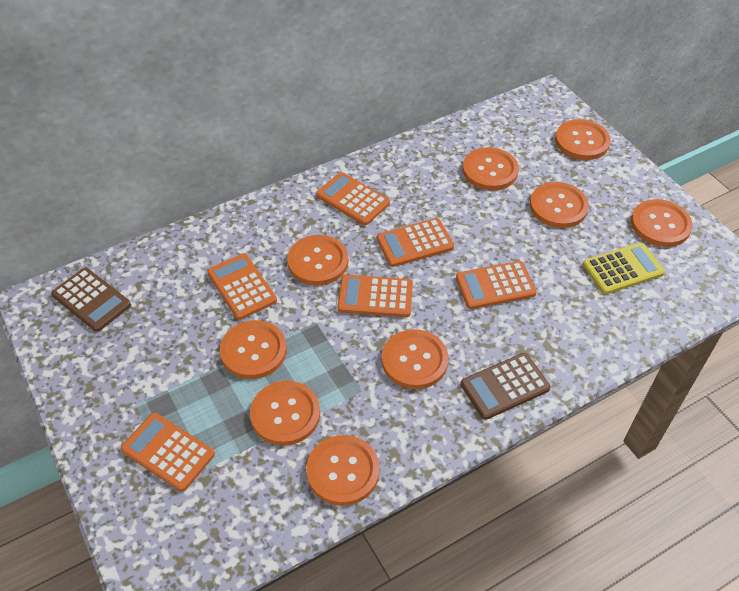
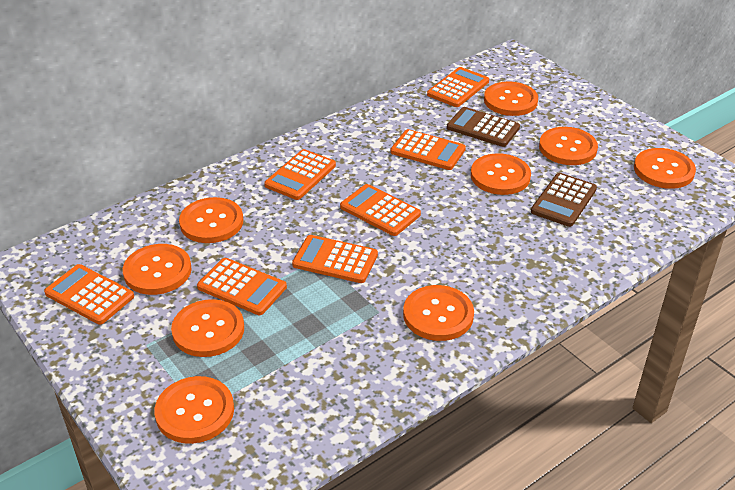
orange calculator: 6 -> 7
yellow calculator: 1 -> 0

